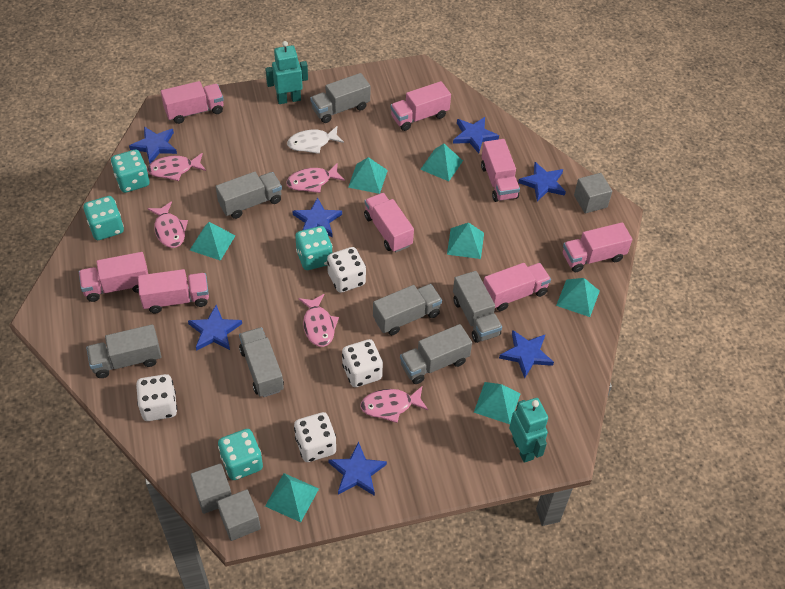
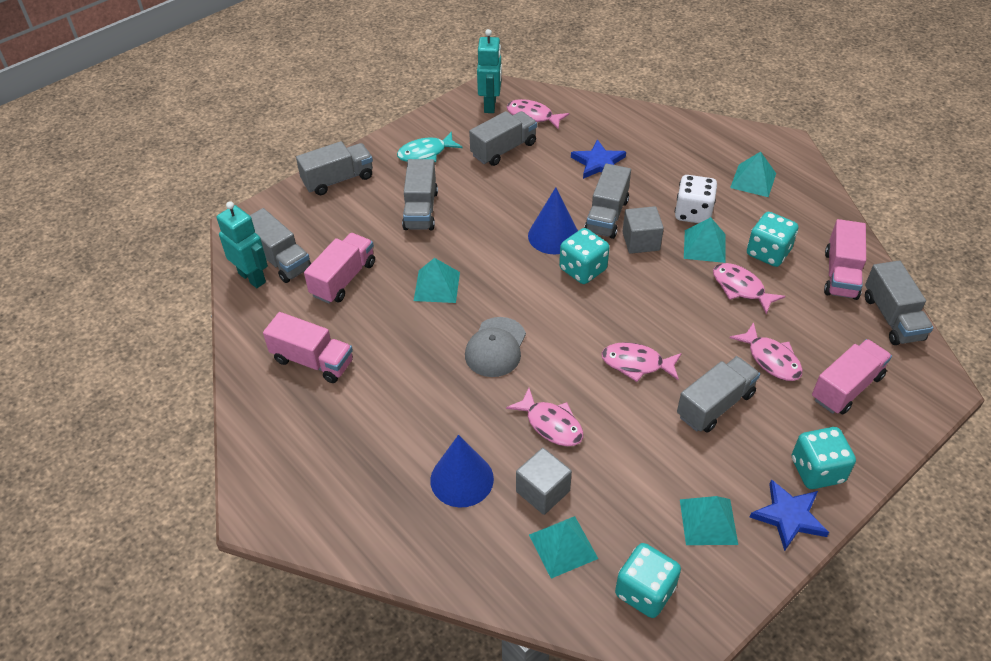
blue cone: 0 -> 2
blue star: 7 -> 2
grey cap: 0 -> 1
grey cube: 3 -> 2
pink truck: 8 -> 4
turquoise fish: 0 -> 1
turquoise pyramid: 7 -> 5
white dice: 4 -> 1
white fish: 1 -> 0

